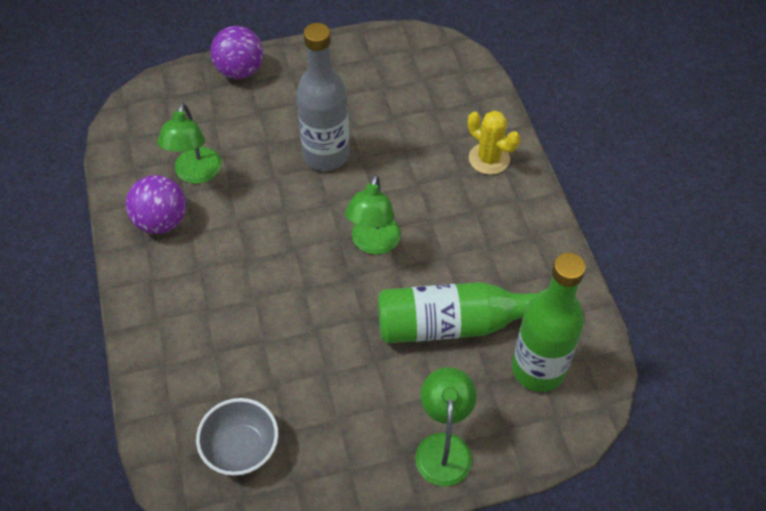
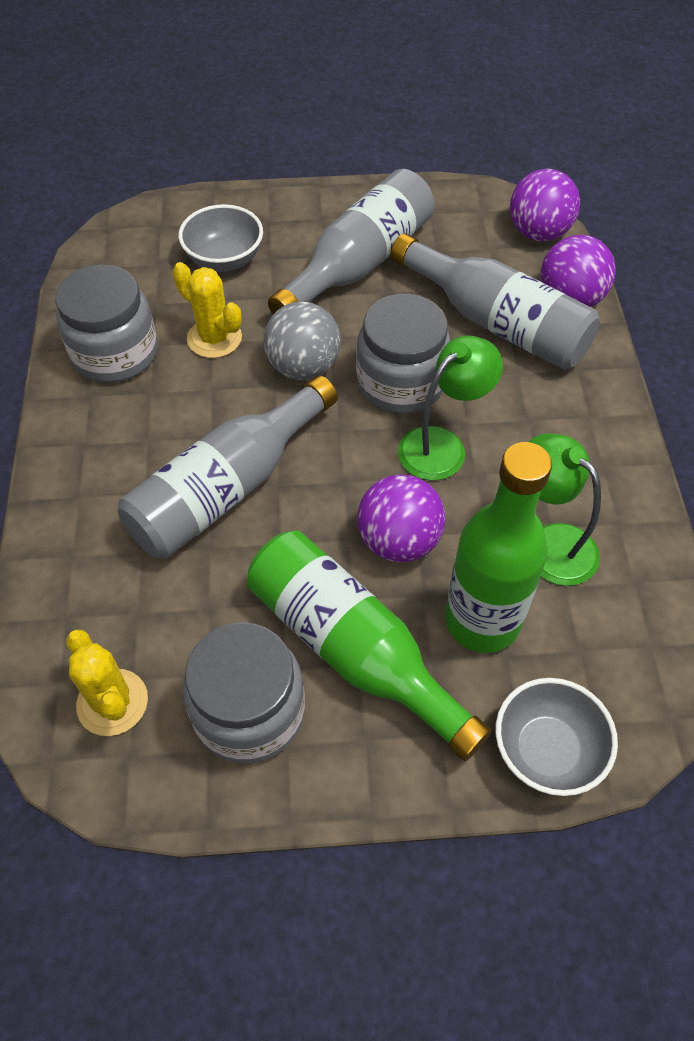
green lamp: 3 -> 2
grey ball: 0 -> 1
grey bottle: 1 -> 3
grey bowl: 1 -> 2
grey jar: 0 -> 3
purple ball: 2 -> 3
yellow cactus: 1 -> 2

